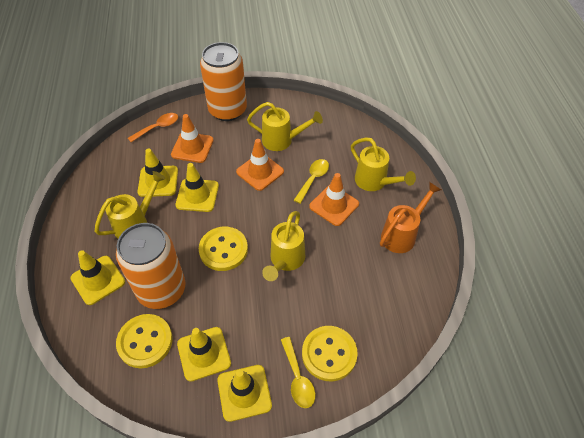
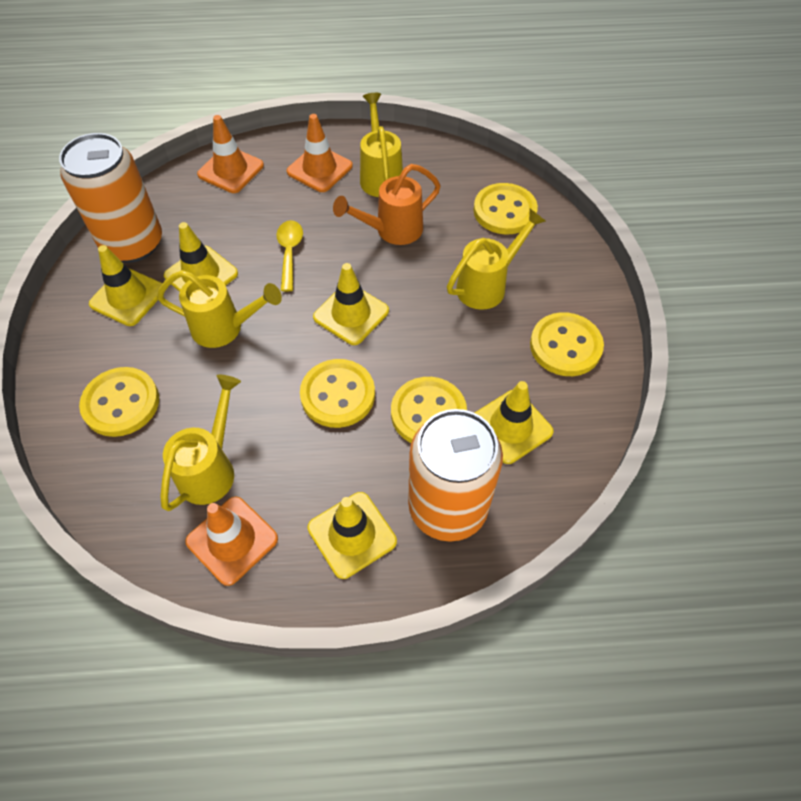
orange spoon: 1 -> 0
yellow button: 3 -> 5
yellow spoon: 2 -> 1

